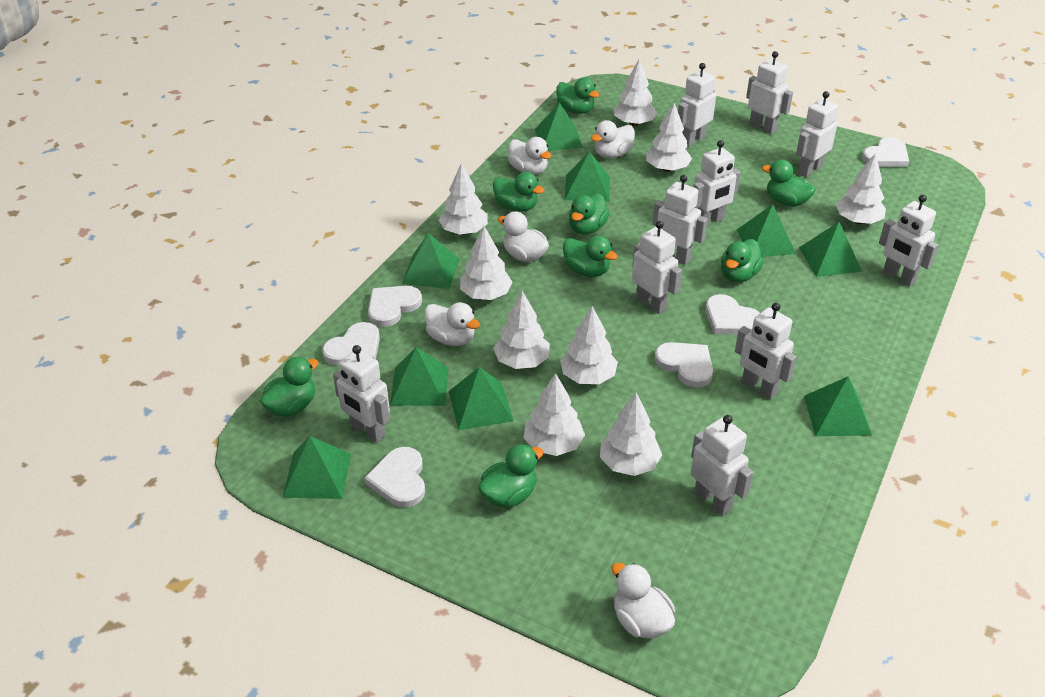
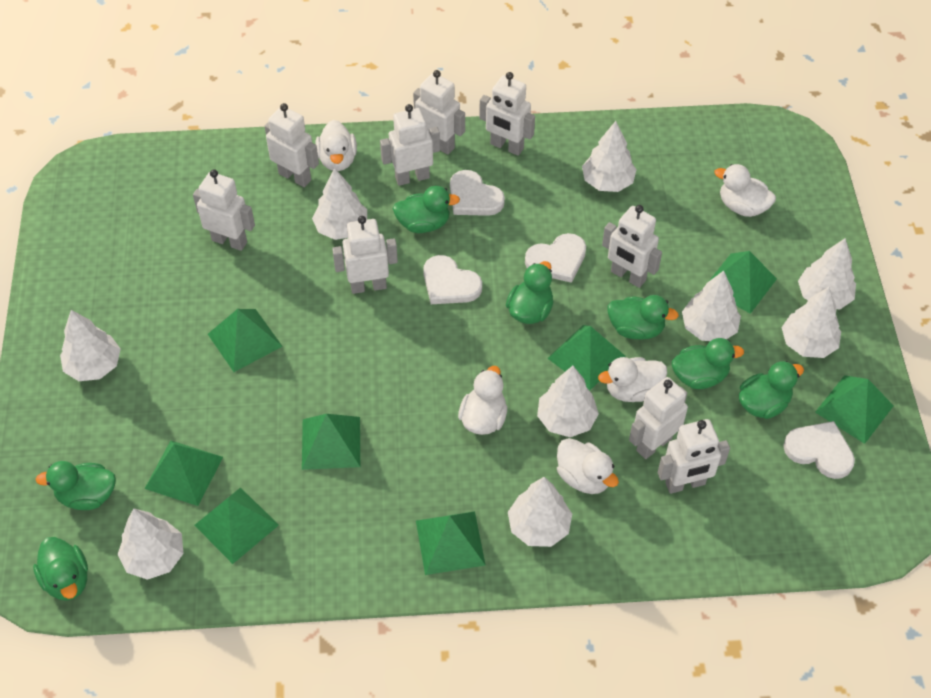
green duck: 8 -> 7
green pyramid: 9 -> 8
white heart: 6 -> 4
white robot: 10 -> 9

